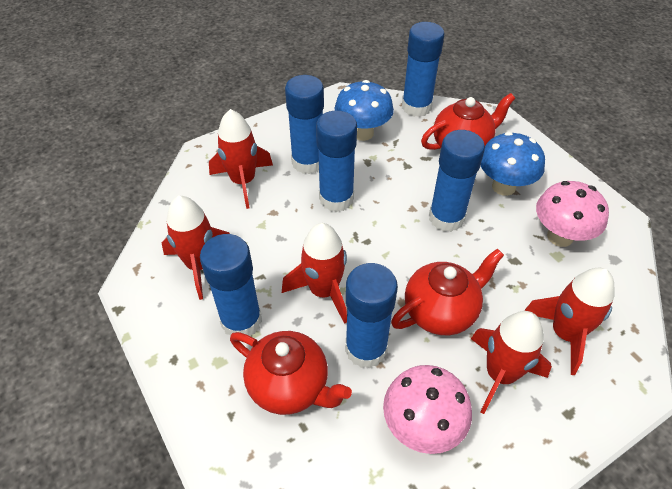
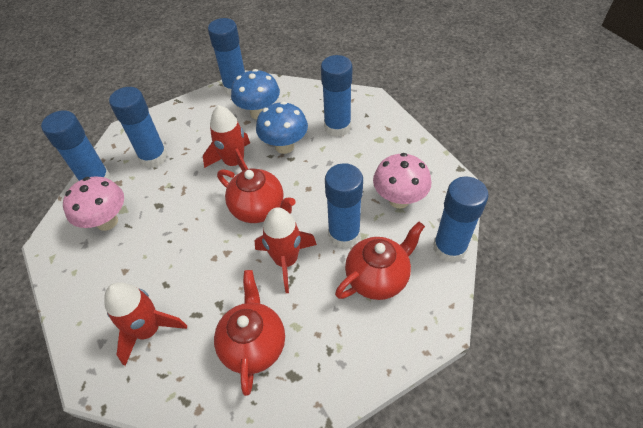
red rocket: 5 -> 3

